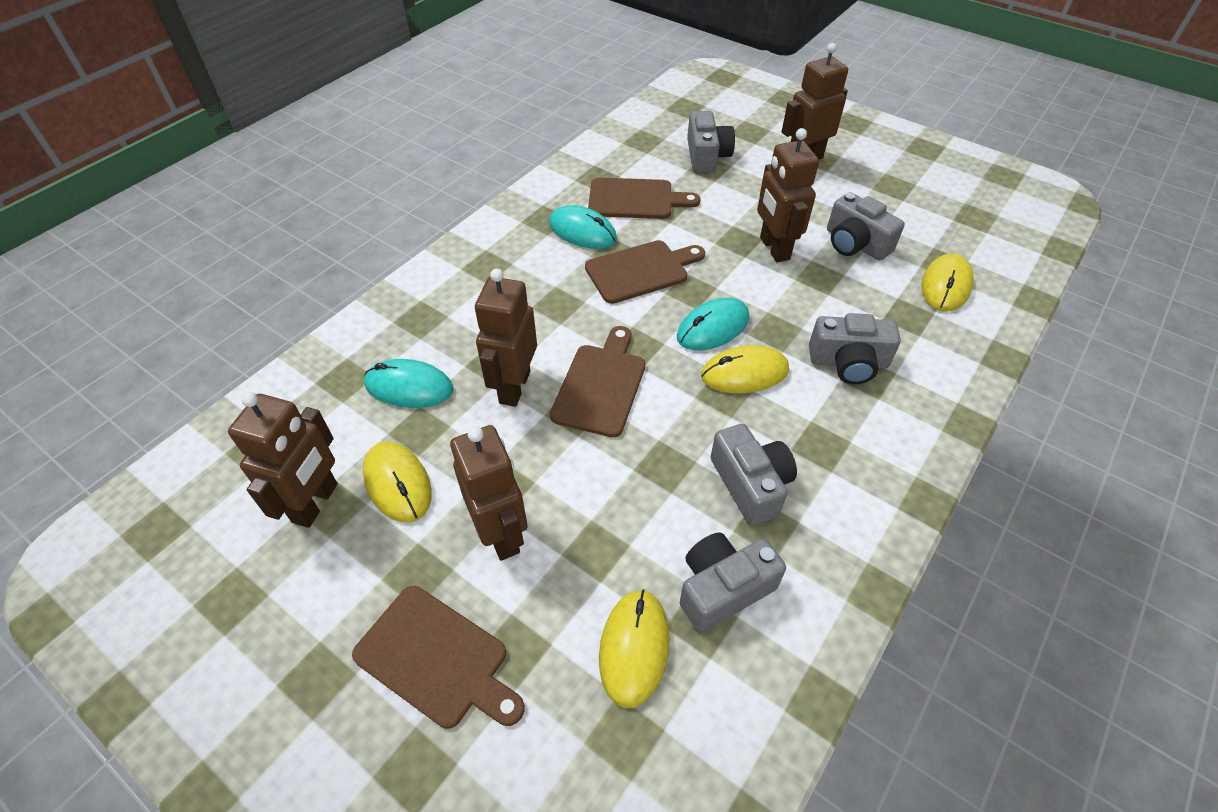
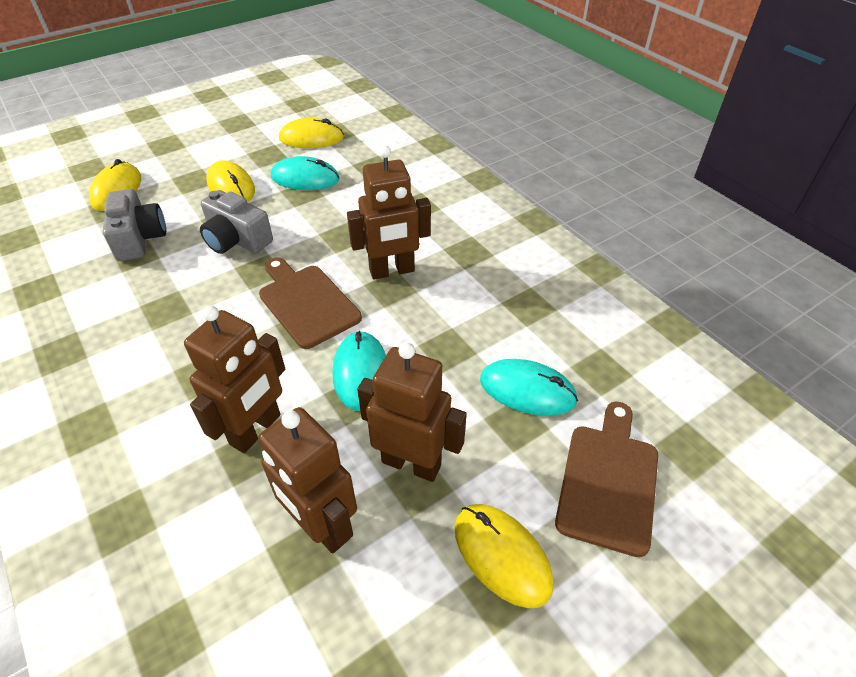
brown cutting board: 4 -> 2
brown robot: 5 -> 4
grey camera: 5 -> 2

